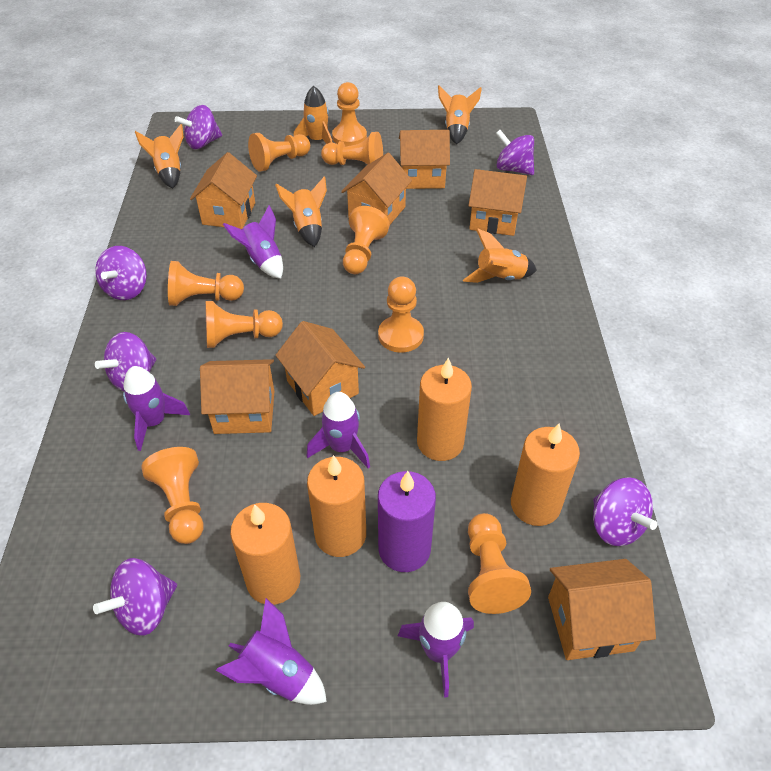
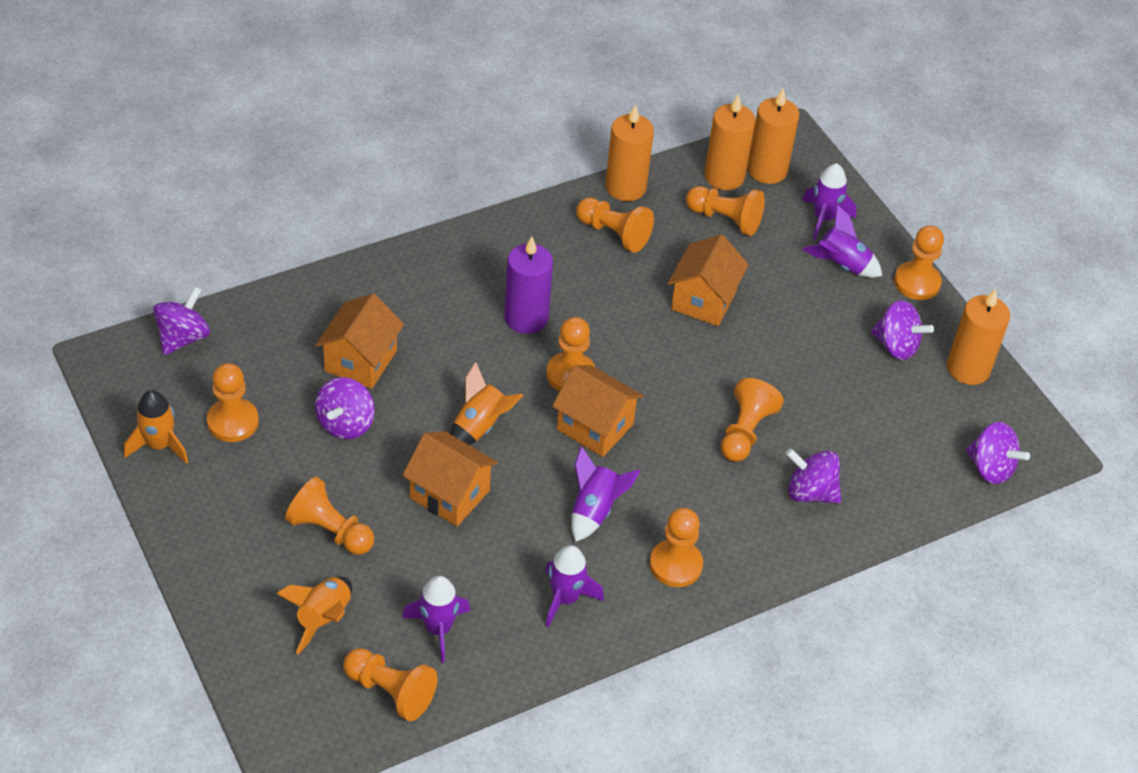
orange house: 7 -> 4
orange rocket: 5 -> 3
purple spinning top: 6 -> 5

